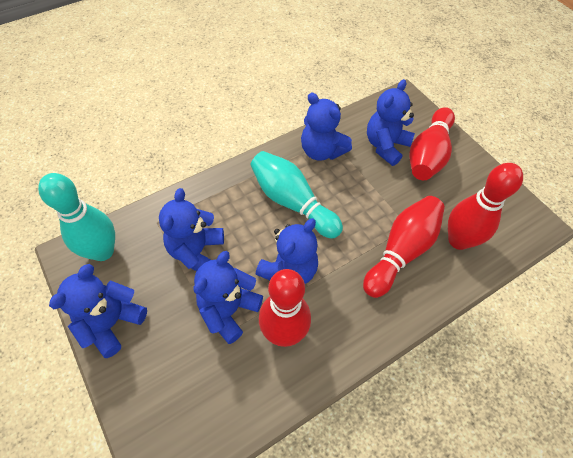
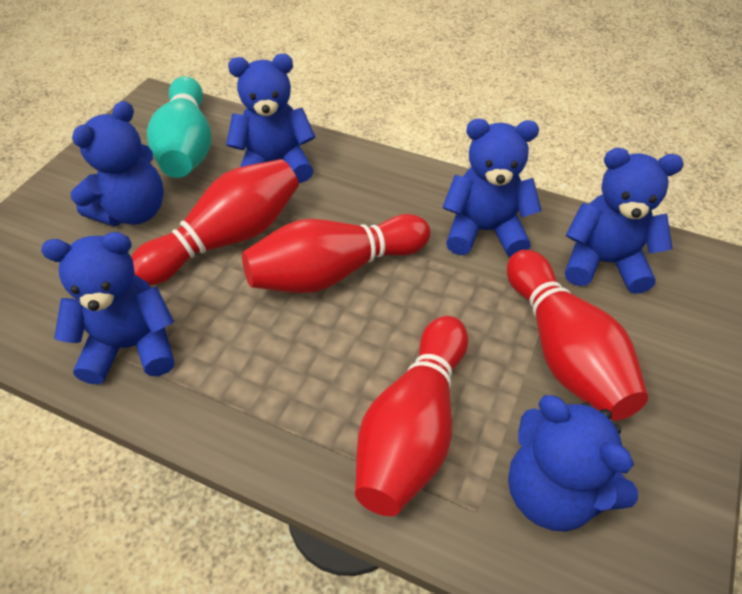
turquoise bowling pin: 2 -> 1

